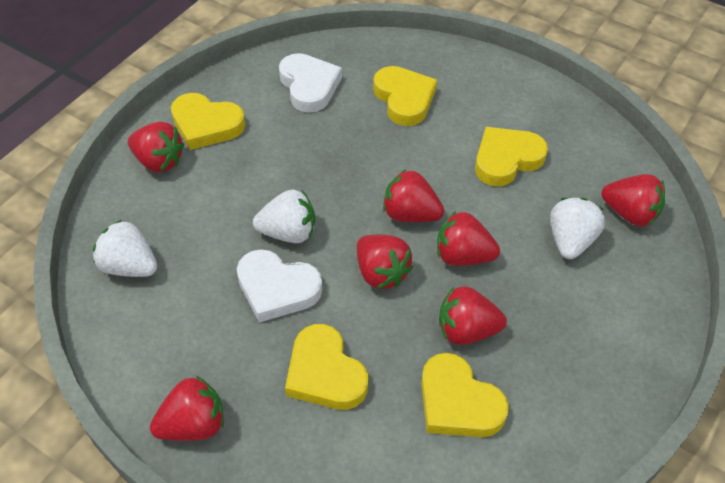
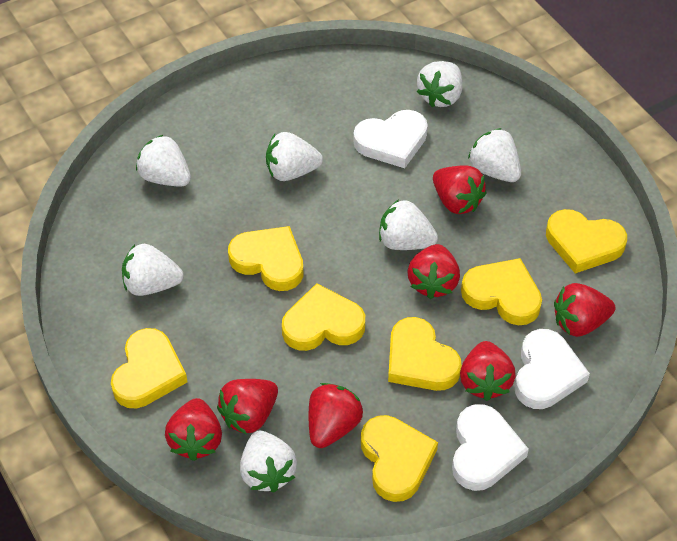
white heart: 2 -> 3
white strawberry: 3 -> 7
yellow heart: 5 -> 7

